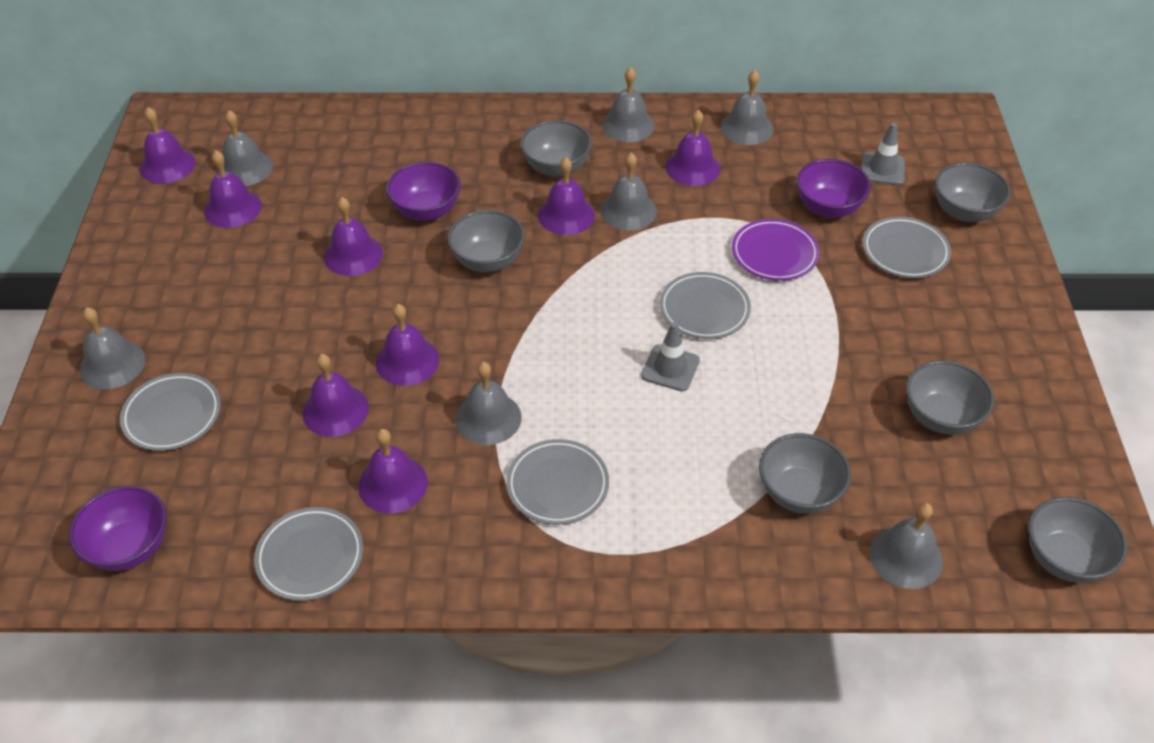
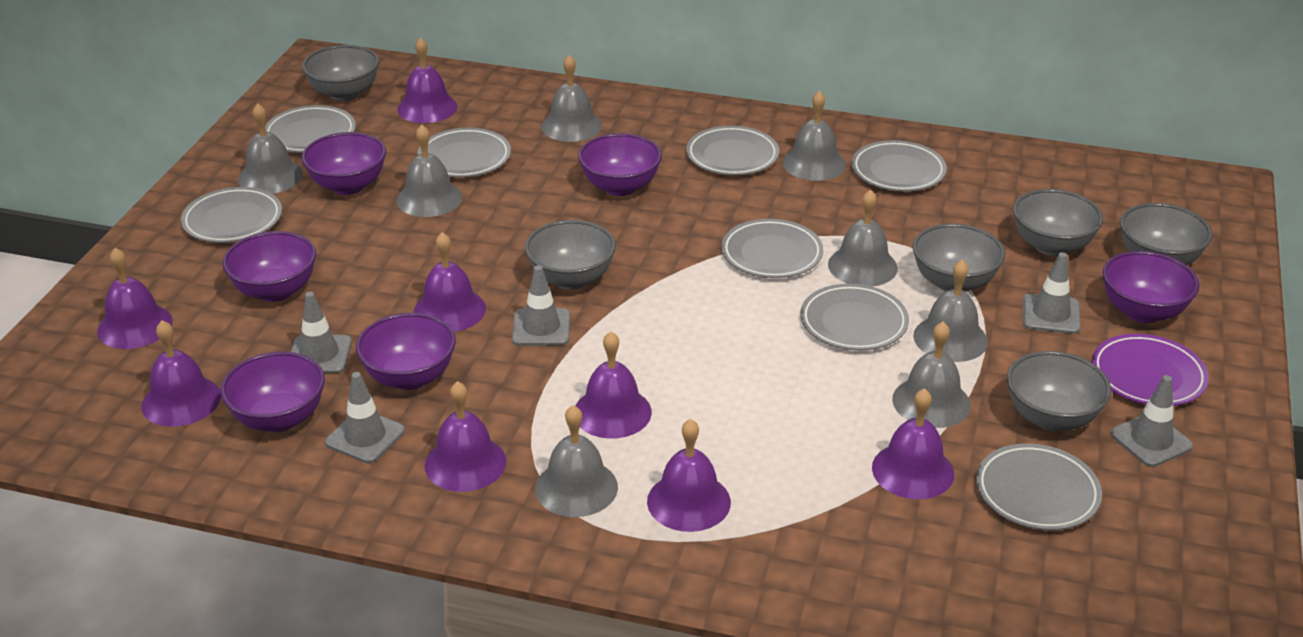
grey bell: 7 -> 8
grey plate: 5 -> 8
grey traffic cone: 2 -> 5
purple bowl: 3 -> 6

